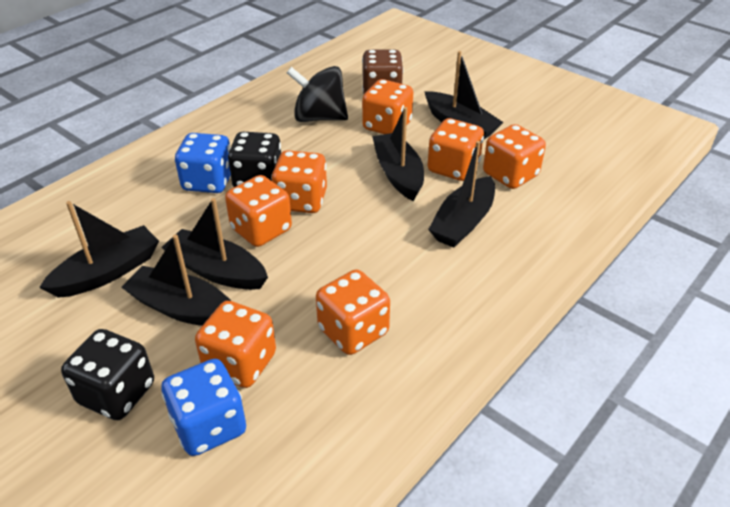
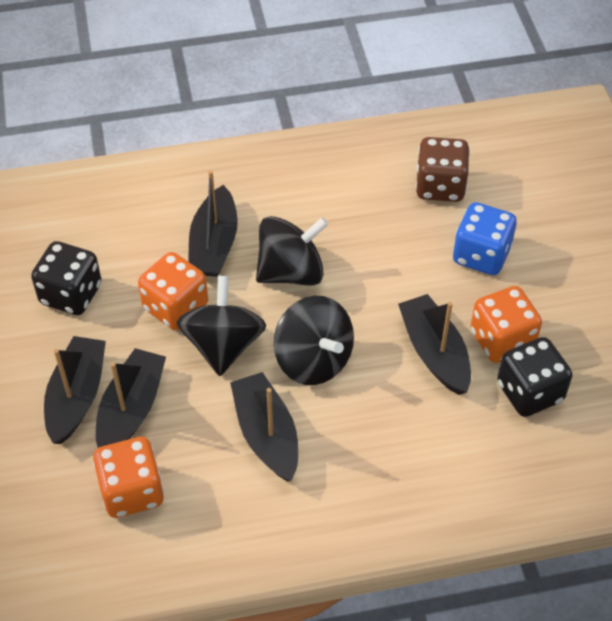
black boat: 6 -> 5
black spinning top: 1 -> 3
blue dice: 2 -> 1
orange dice: 7 -> 3

